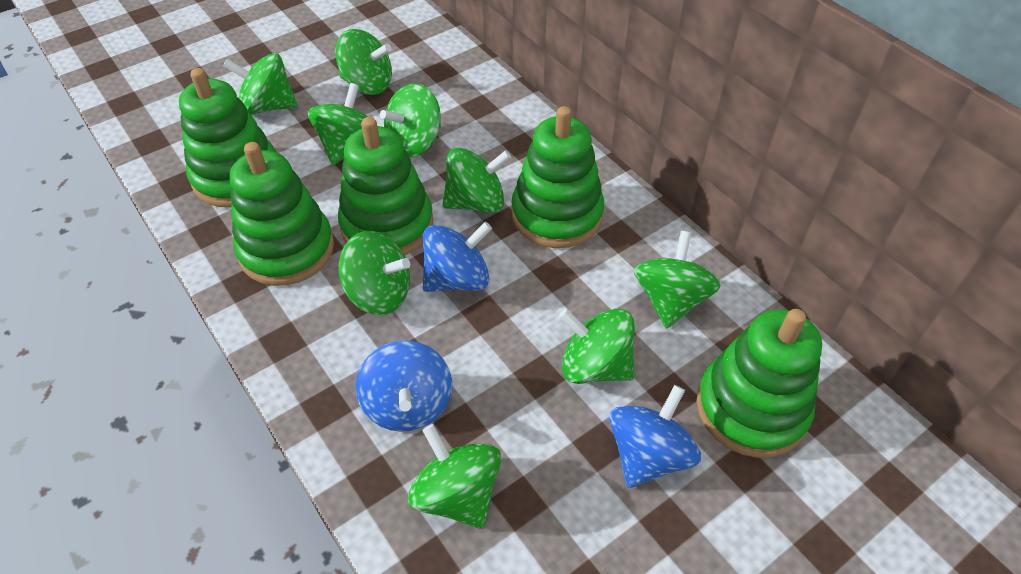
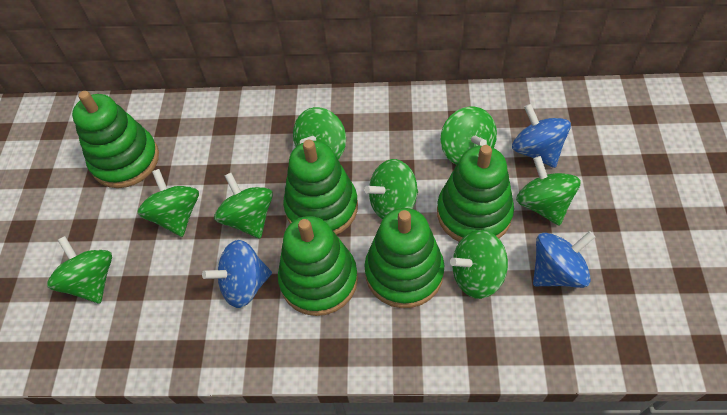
green spinning top: 9 -> 8

